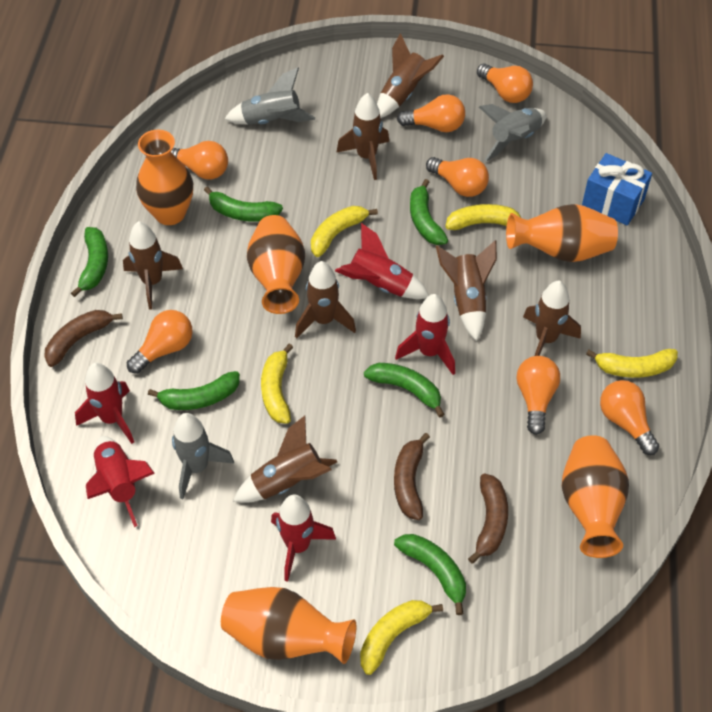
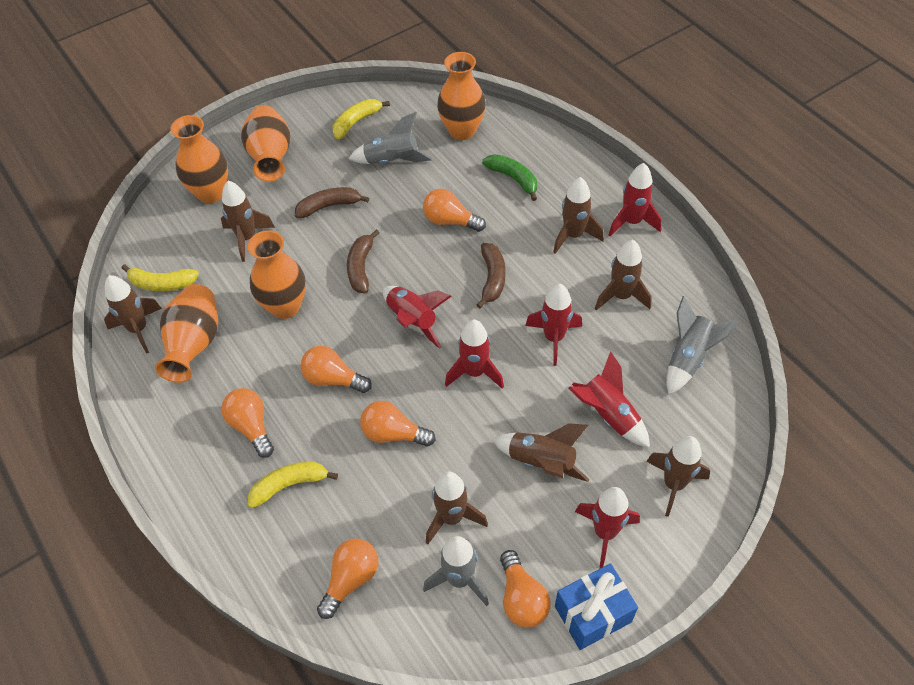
green banana: 6 -> 1
orange light bulb: 7 -> 6
red rocket: 5 -> 6
yellow banana: 5 -> 3

